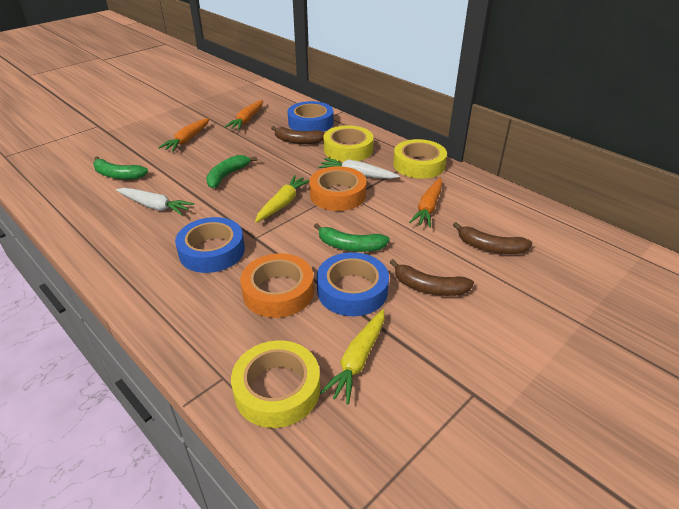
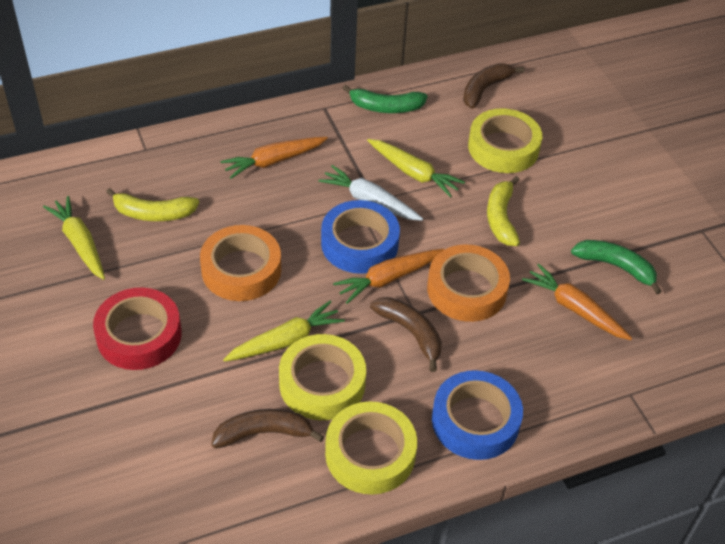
blue tape: 3 -> 2
green banana: 3 -> 2
red tape: 0 -> 1
white carrot: 2 -> 1
yellow banana: 0 -> 2
yellow carrot: 2 -> 3

